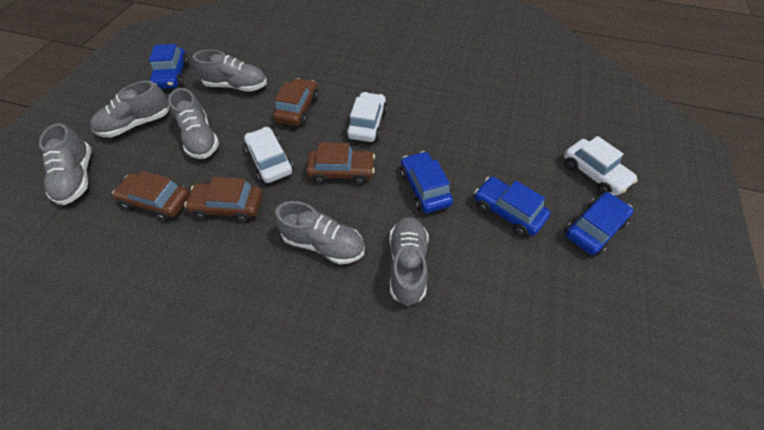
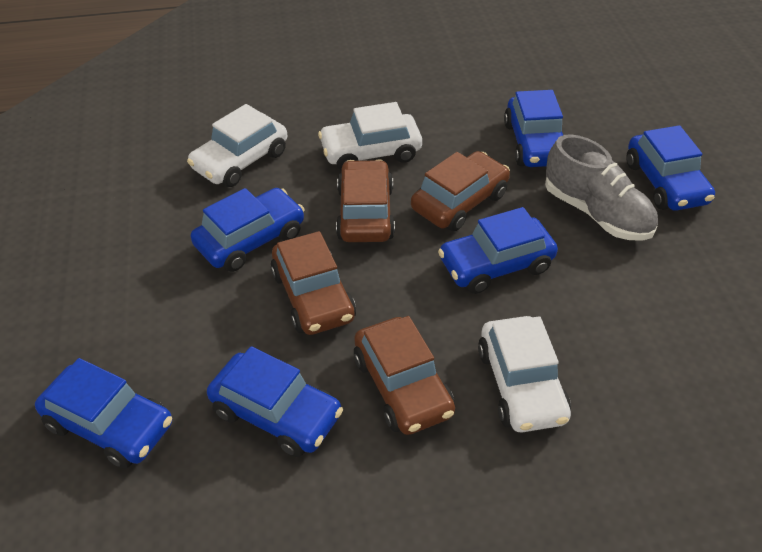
blue car: 4 -> 6
grey shoe: 6 -> 1

